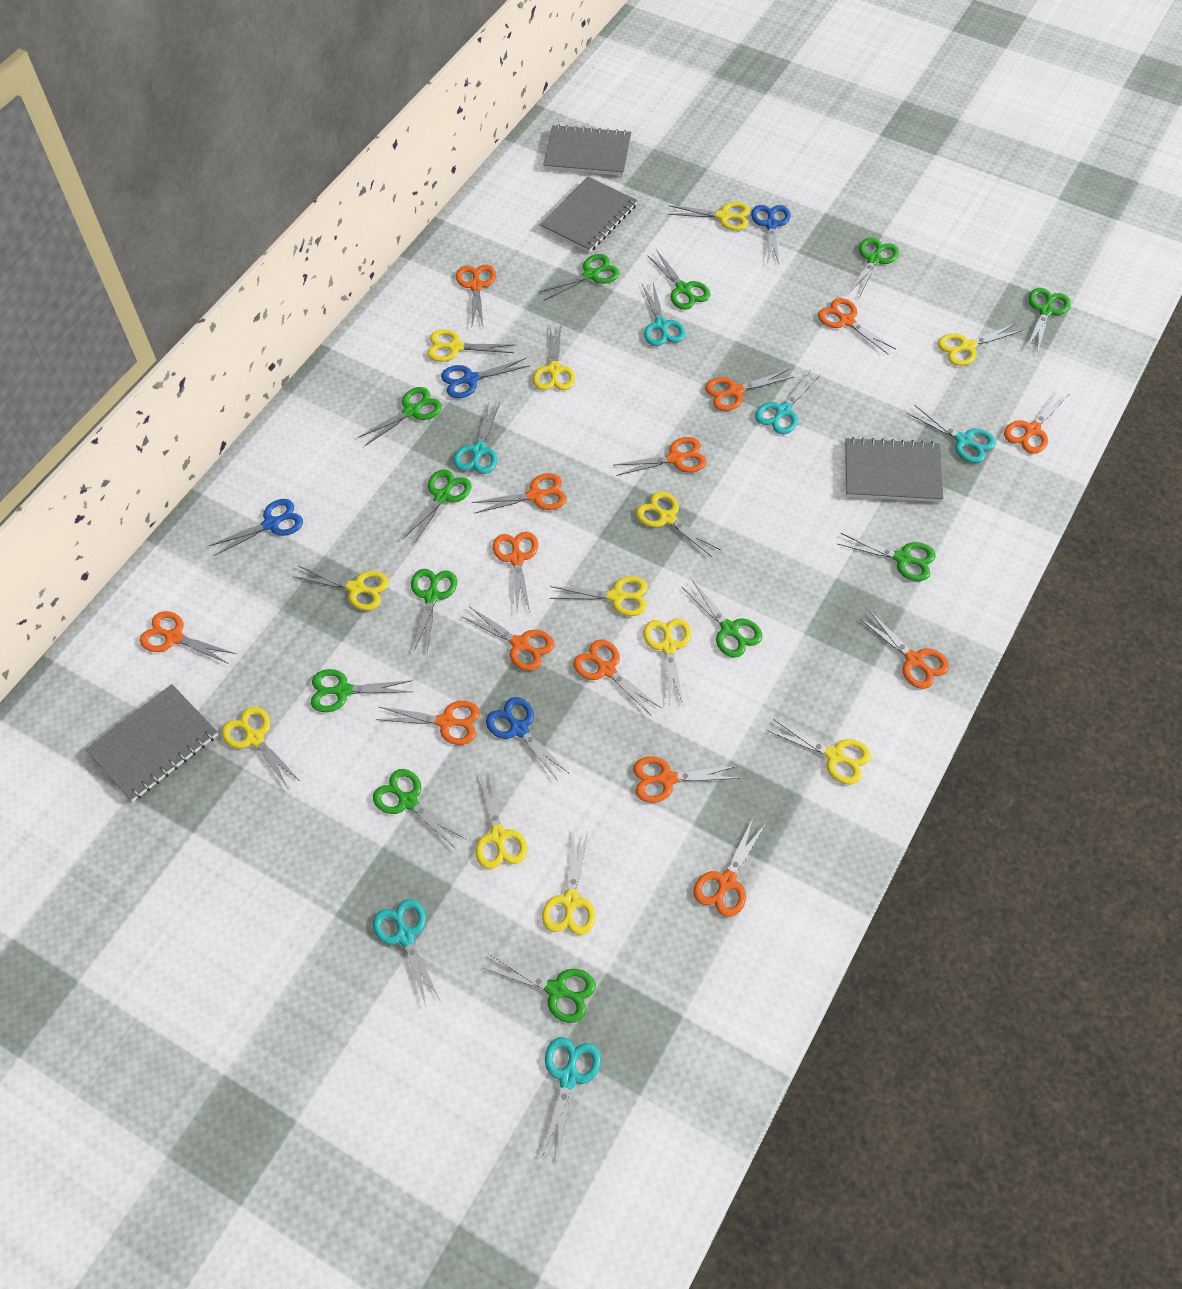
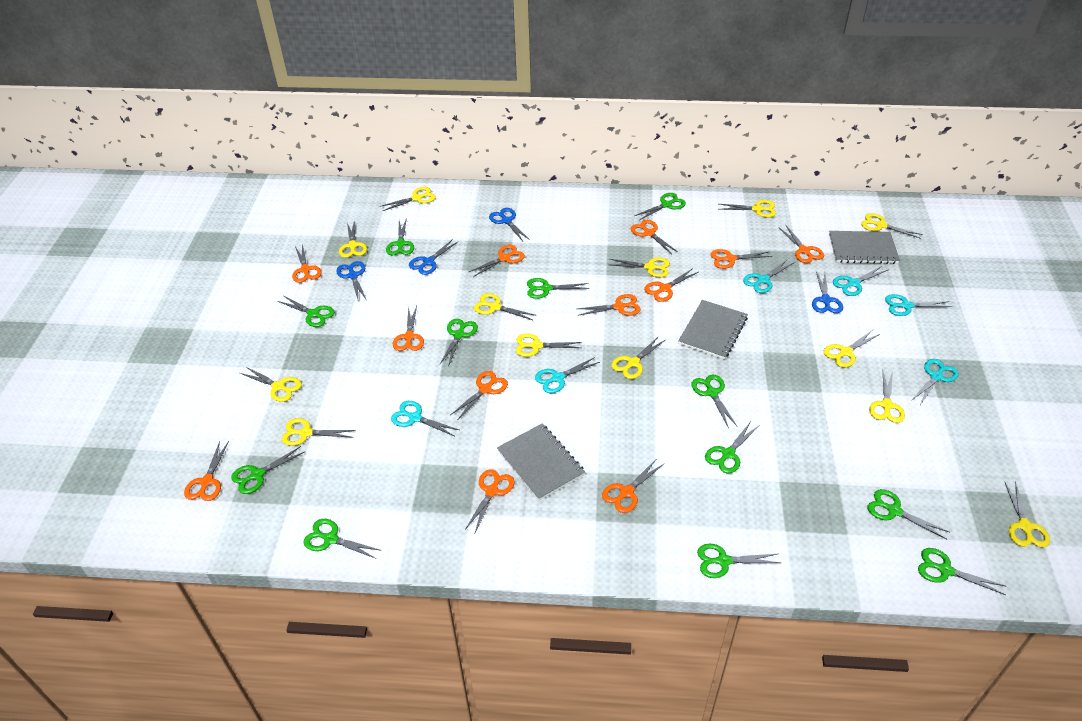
grey notebook: 4 -> 3
orange scissors: 14 -> 12
yellow scissors: 12 -> 13

